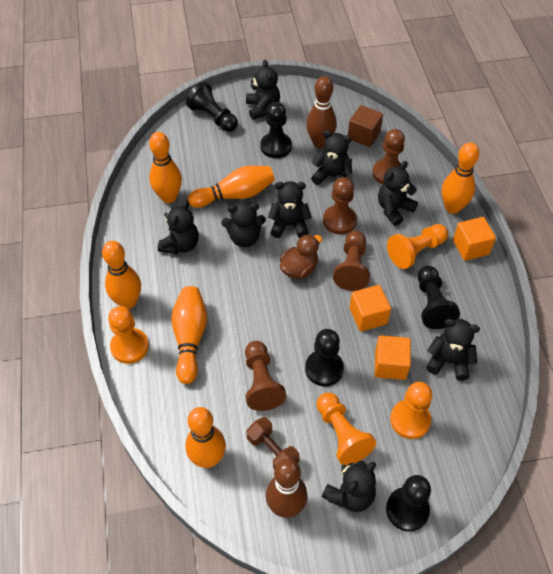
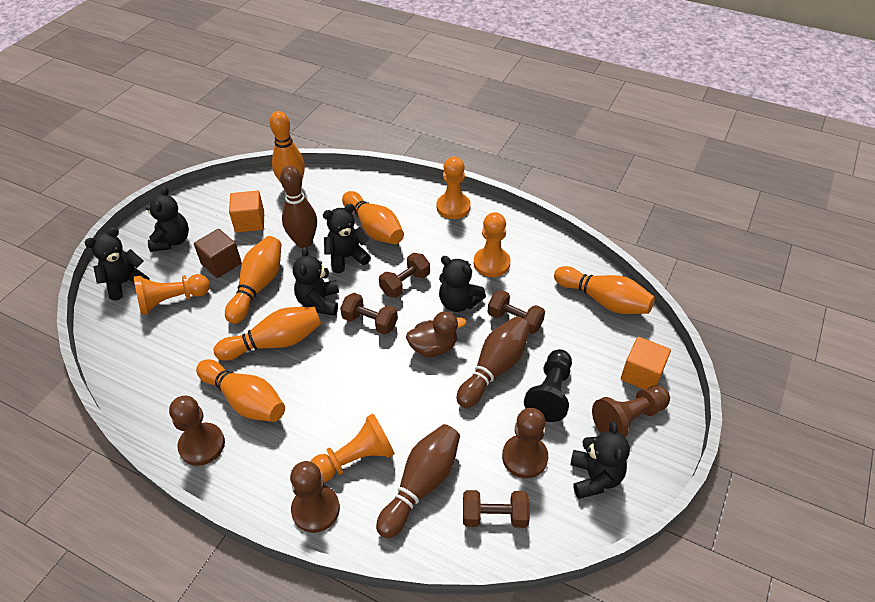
black pawn: 5 -> 1
black teddy bear: 8 -> 6
brown bowling pin: 2 -> 3
brown dumbbell: 1 -> 4
orange cube: 3 -> 2

